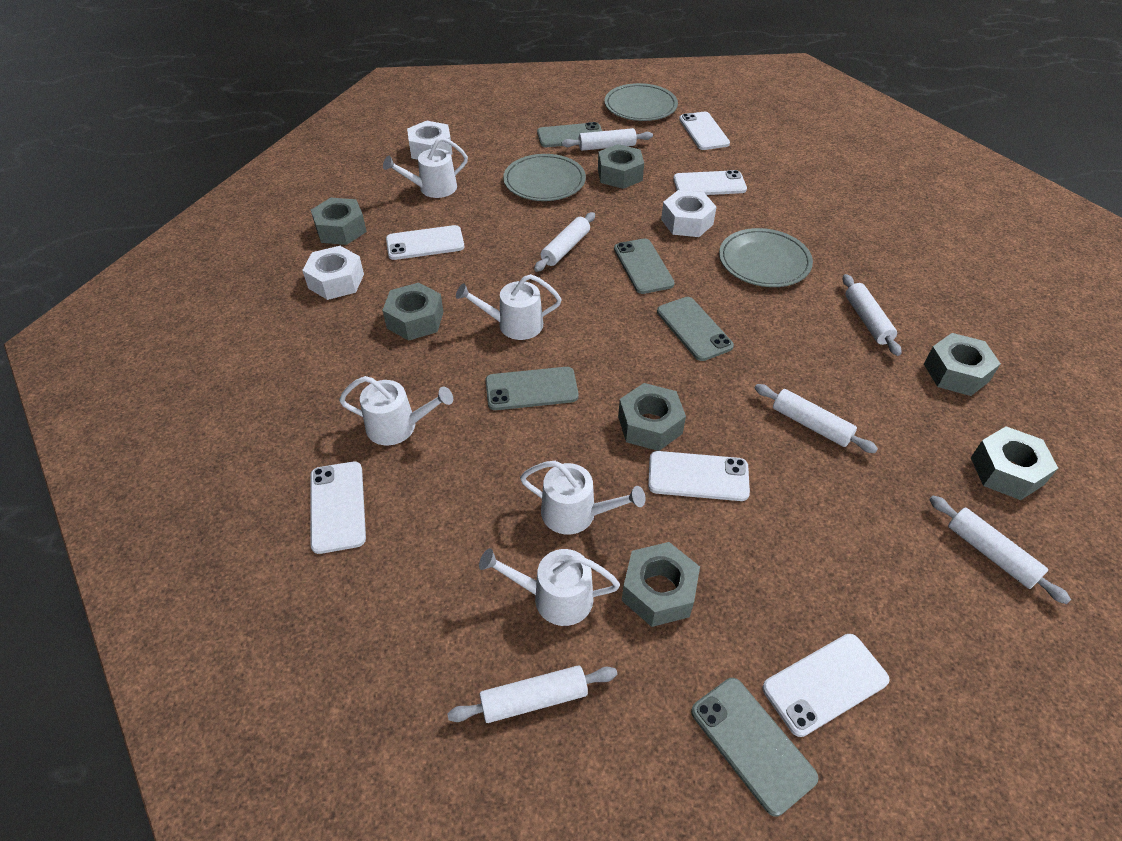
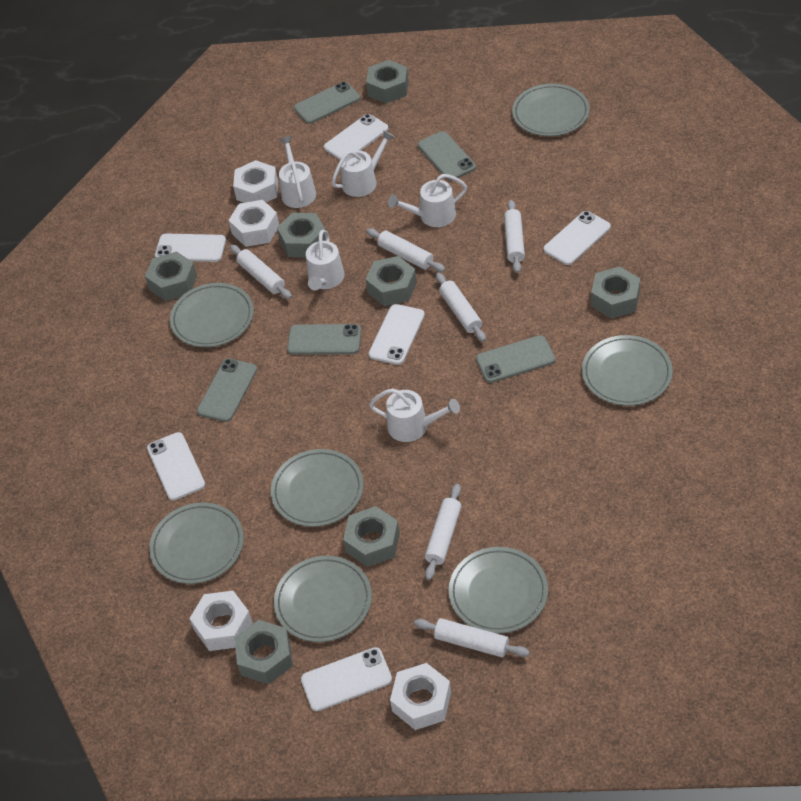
grey plate: 3 -> 7
white nut: 3 -> 4

